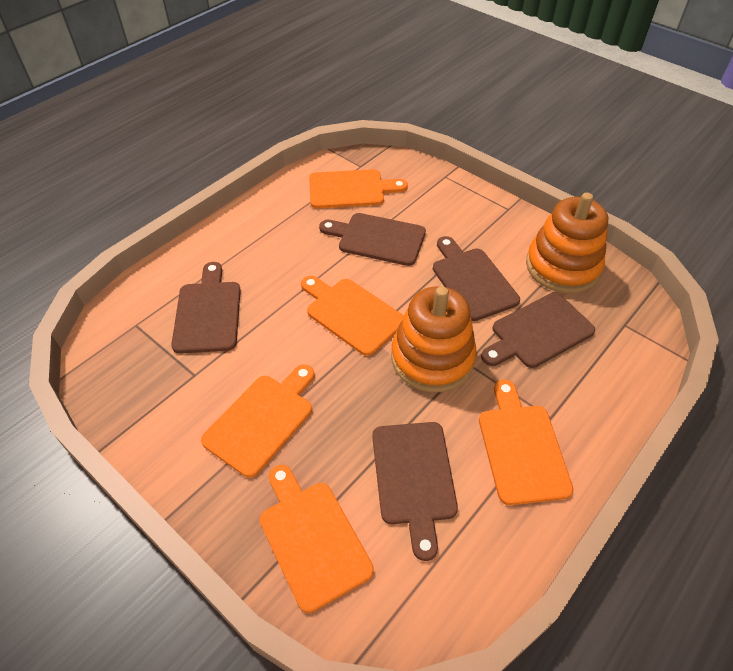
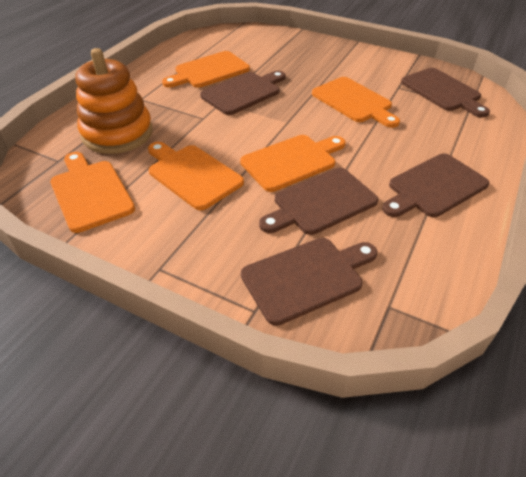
orange stacking toy: 2 -> 1

